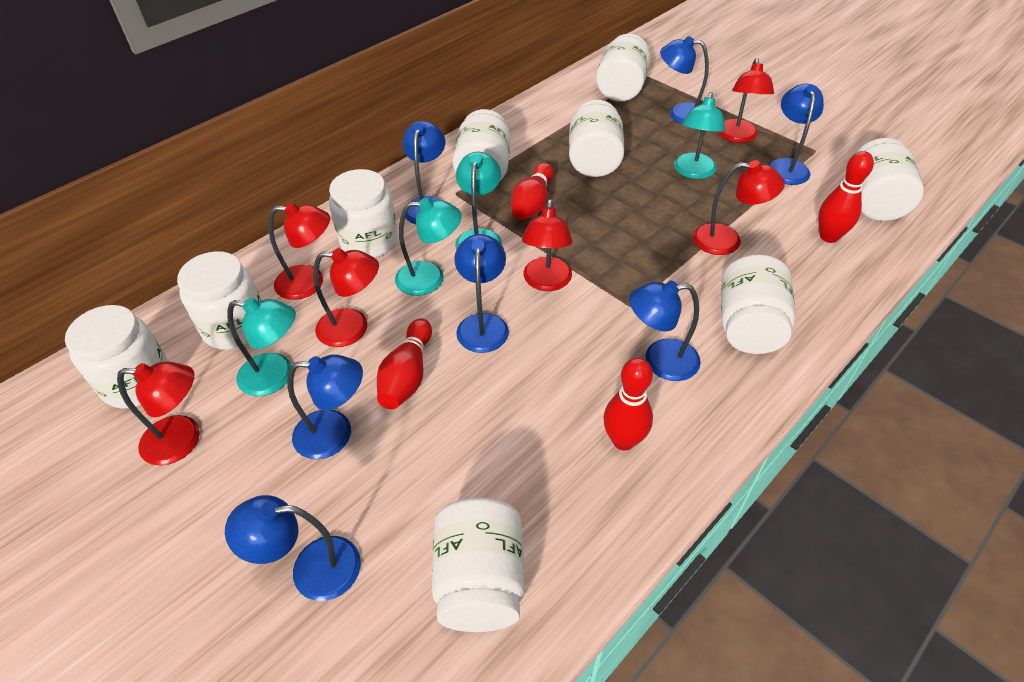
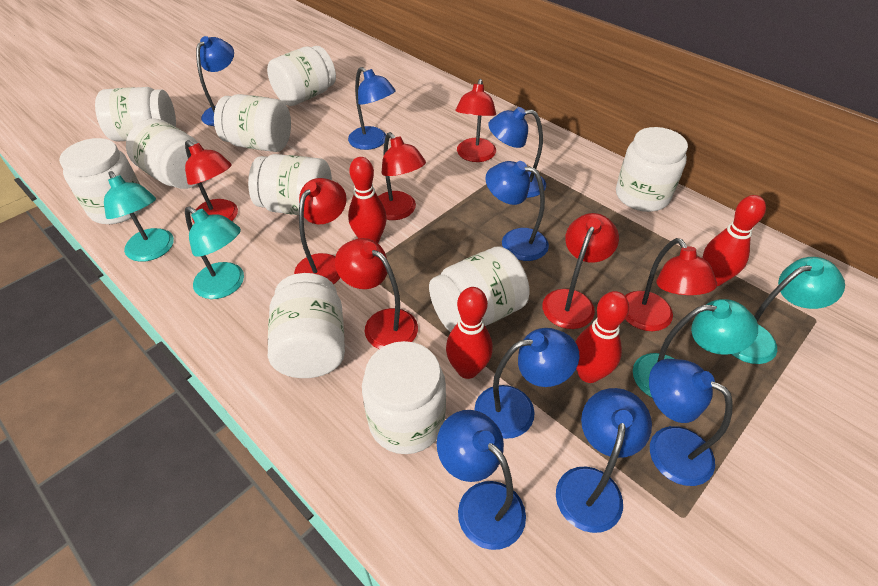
blue lamp: 7 -> 8
red lamp: 6 -> 7
white jar: 9 -> 10

